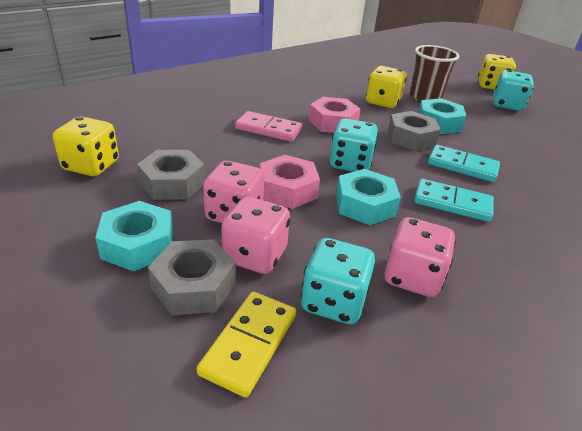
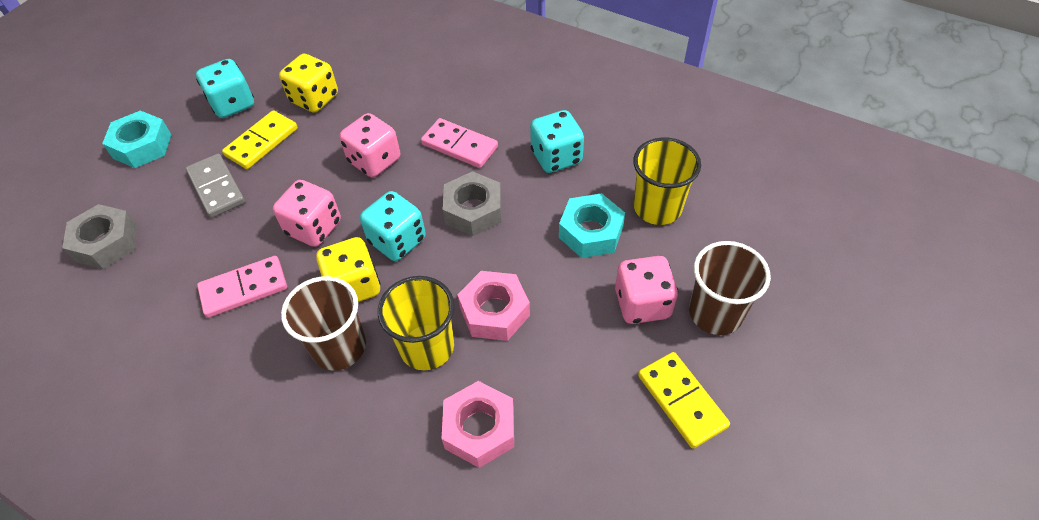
brown cup: 1 -> 2
grey domino: 0 -> 1
grey nut: 3 -> 2
pink domino: 1 -> 2
turquoise domino: 2 -> 0
turquoise nut: 3 -> 2
yellow cup: 0 -> 2
yellow dice: 3 -> 2
yellow domino: 1 -> 2

